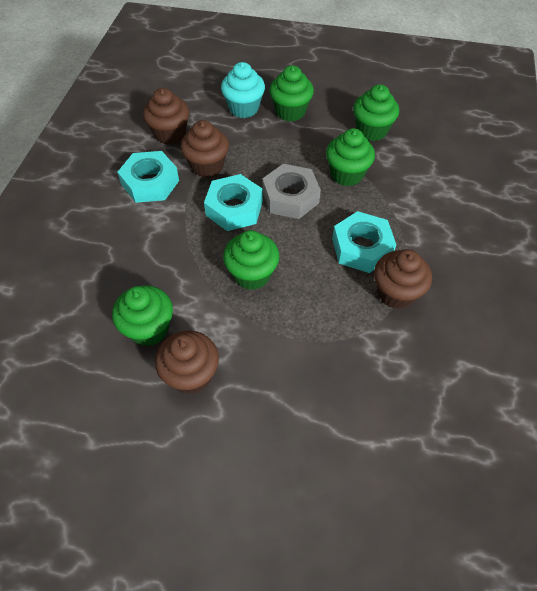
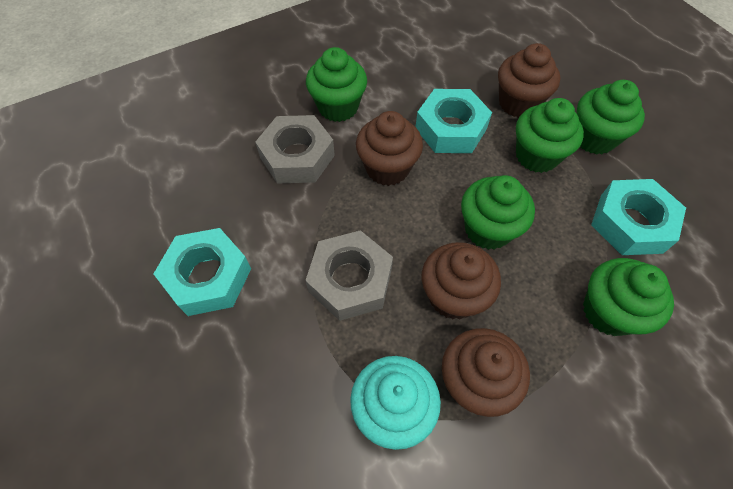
grey nut: 1 -> 2

